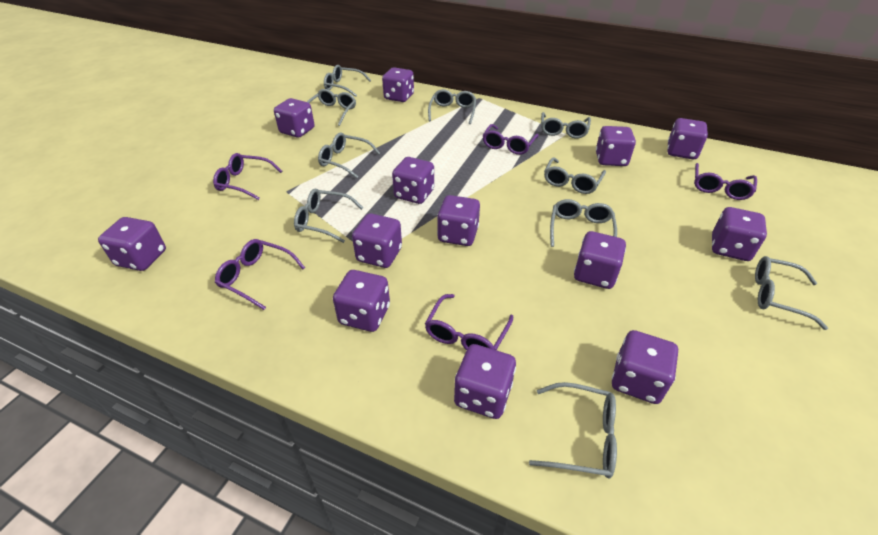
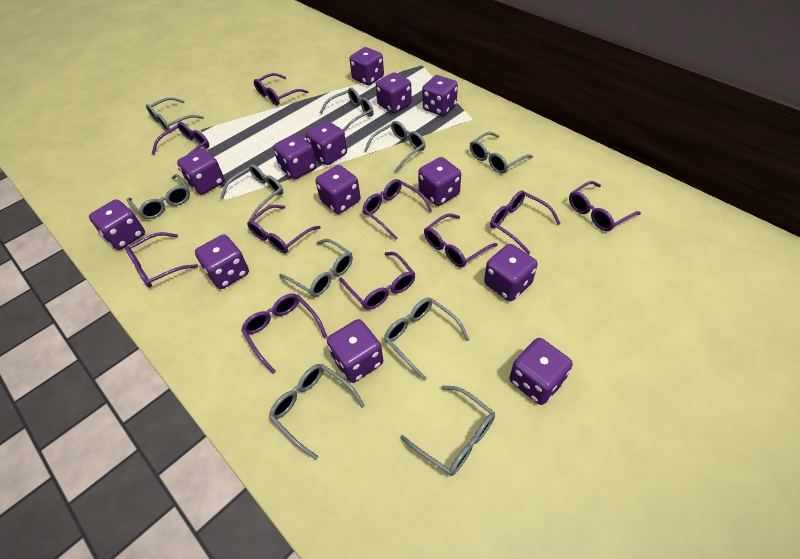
purple glasses: 5 -> 10

